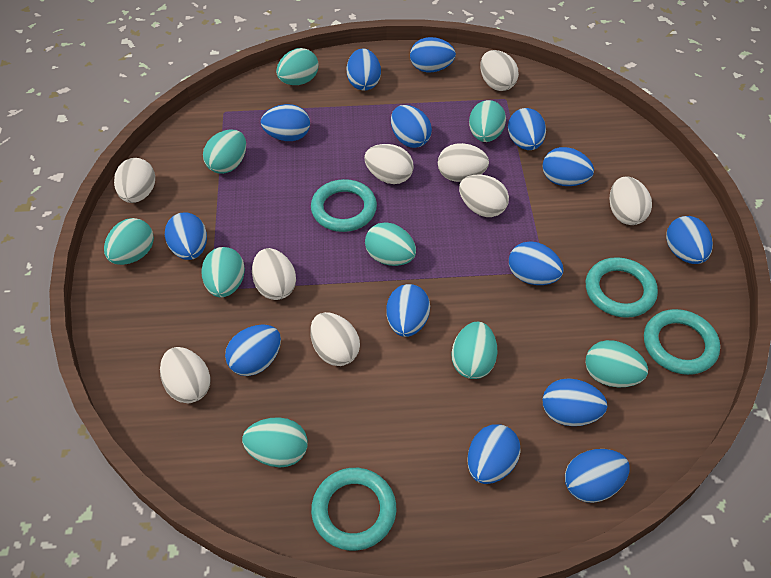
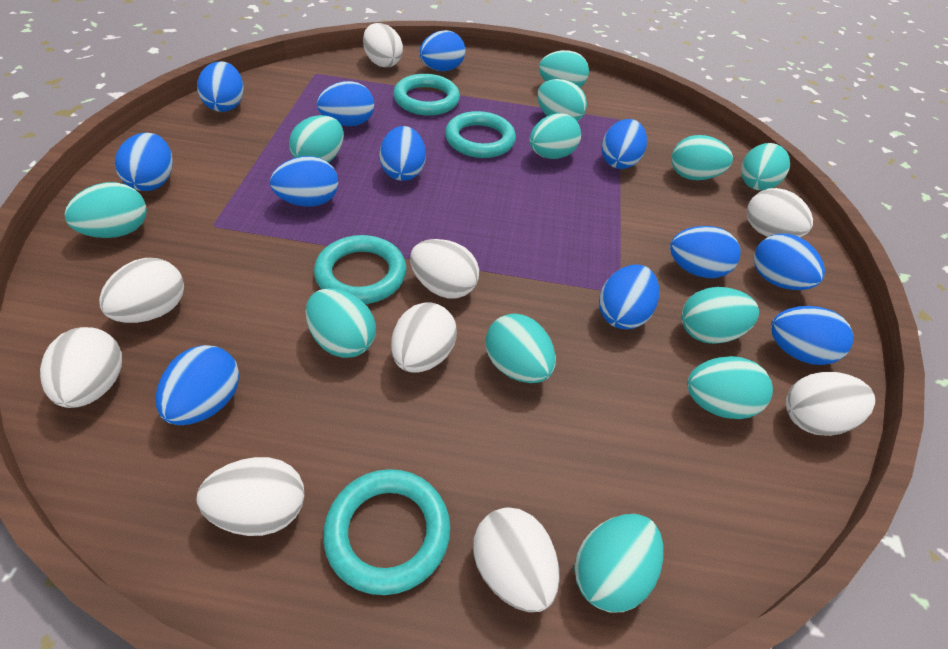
blue egg: 14 -> 12
turquoise egg: 9 -> 12

